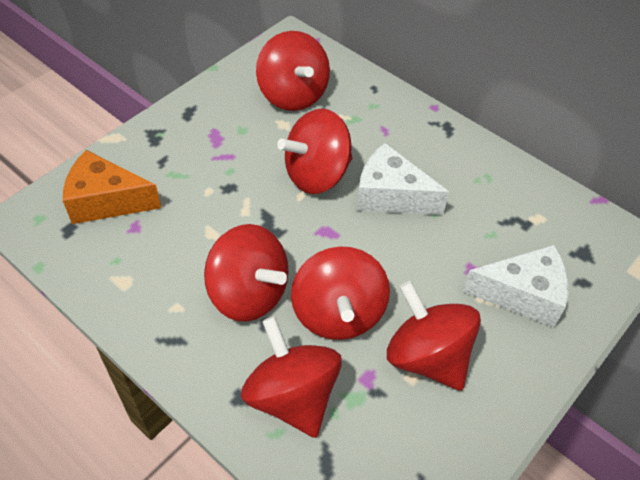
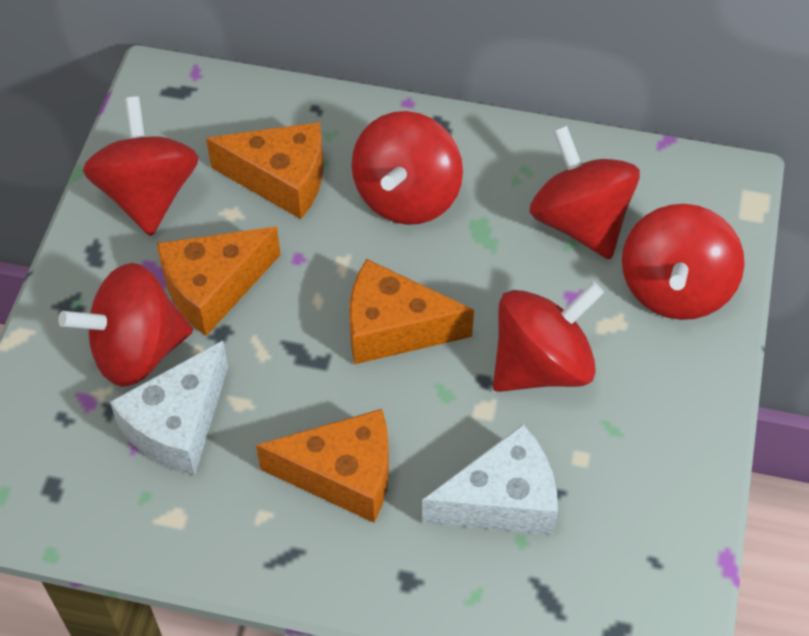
orange cheese: 1 -> 4

